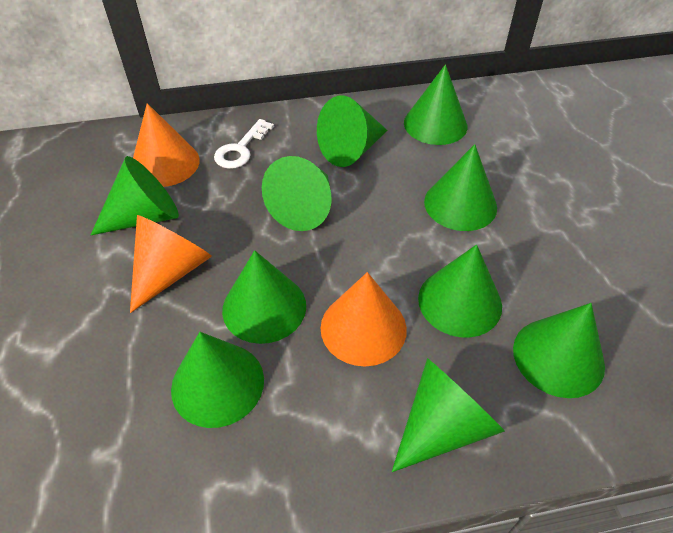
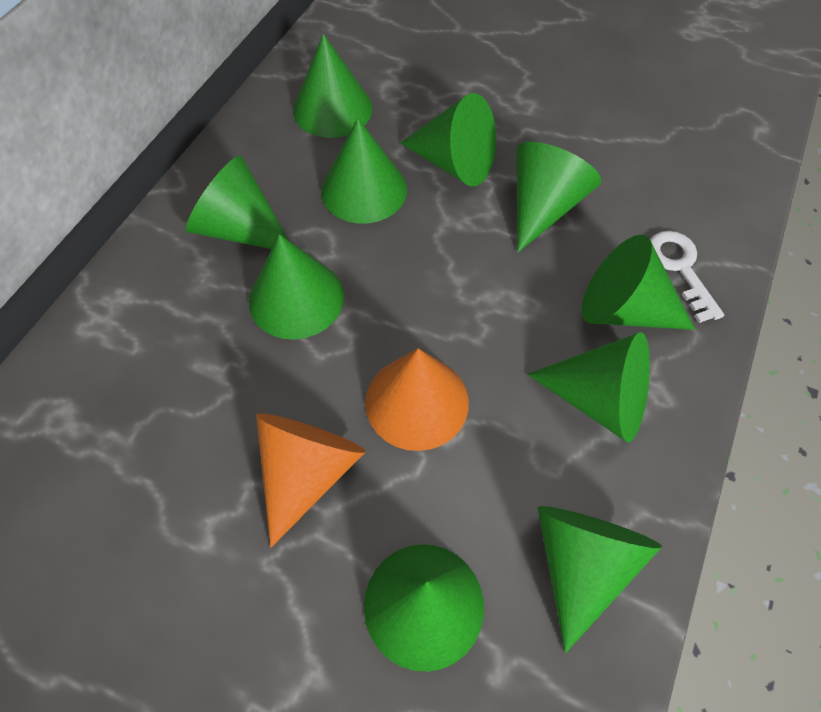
orange cone: 3 -> 2

